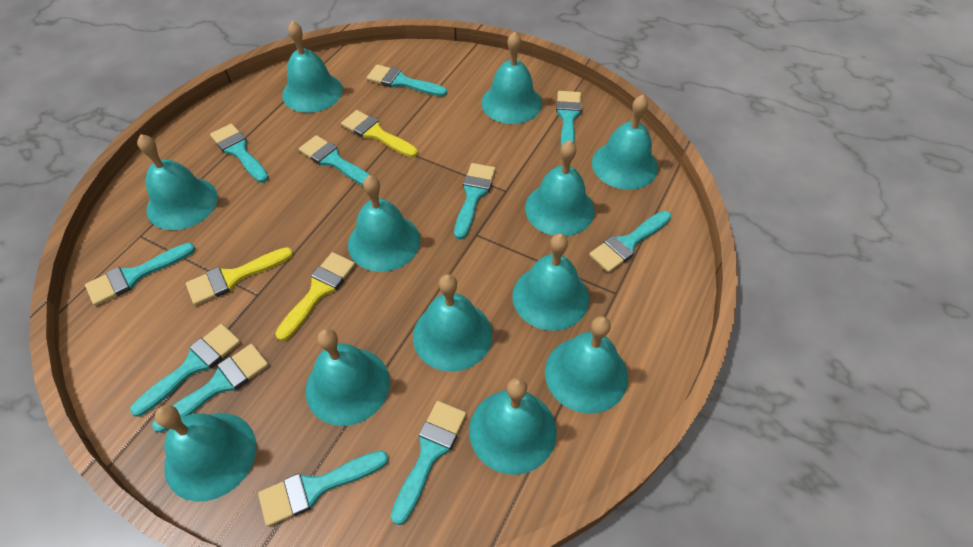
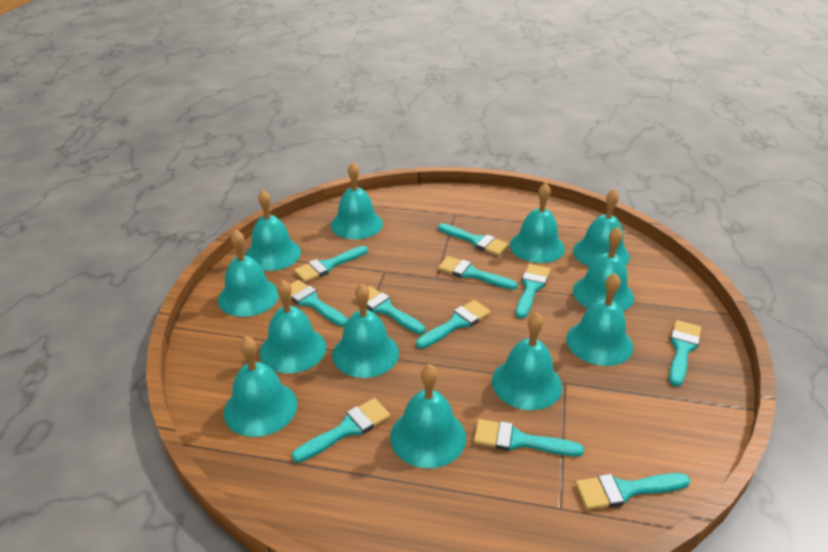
yellow brush: 3 -> 0

